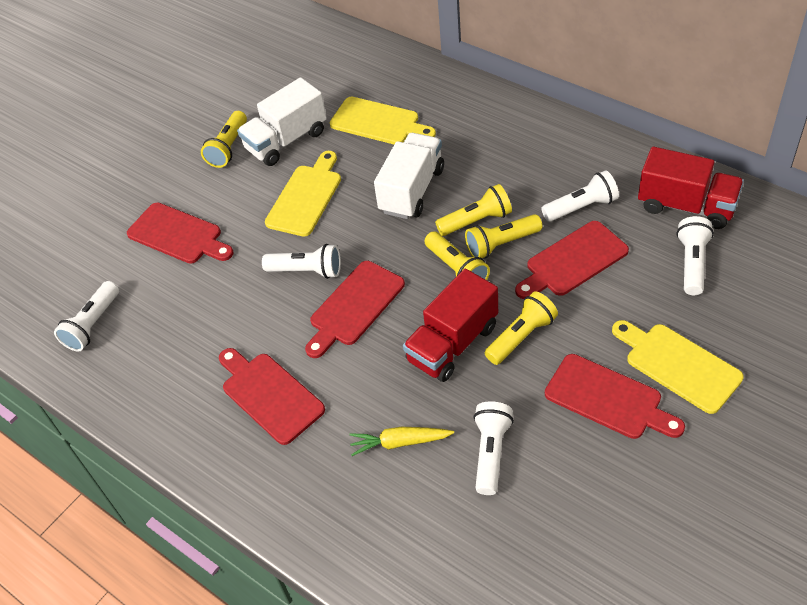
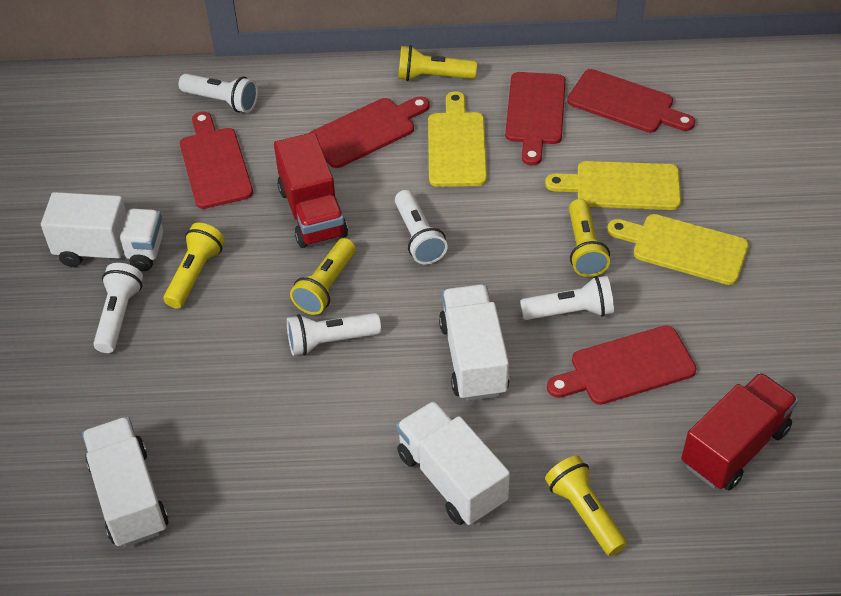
white truck: 2 -> 4
yellow carrot: 1 -> 0

